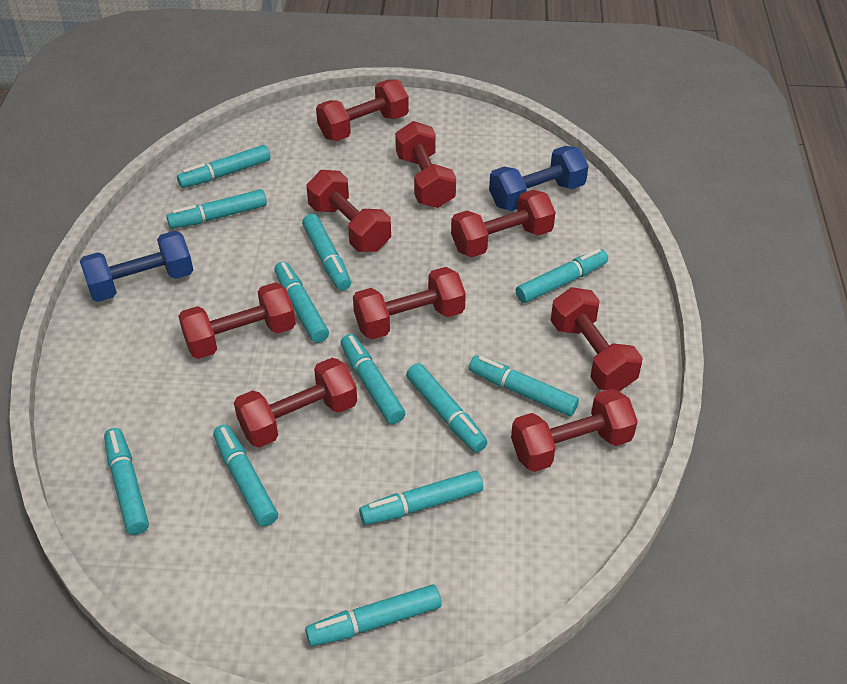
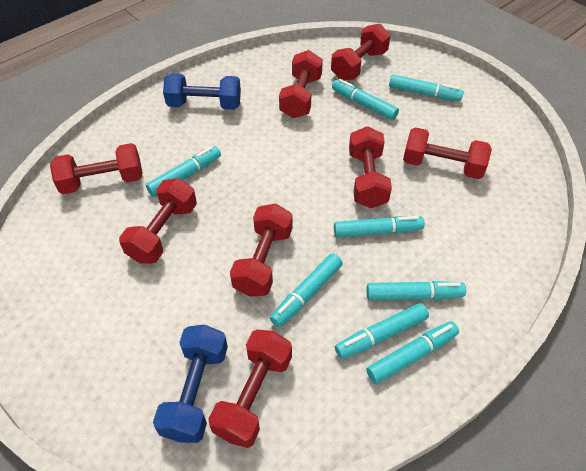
red dumbbell: 9 -> 8
turquoise marker: 12 -> 8

